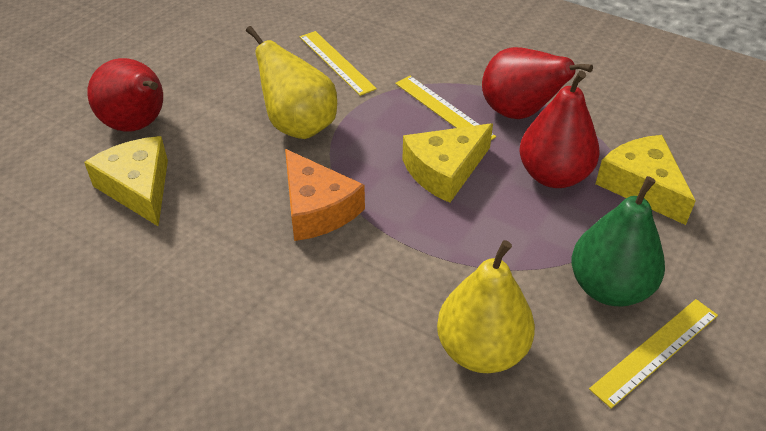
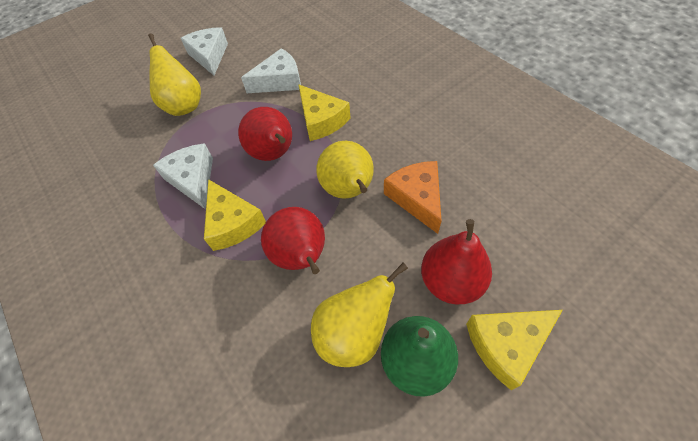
white cheese: 0 -> 3
yellow pear: 2 -> 3
yellow ruler: 3 -> 0

